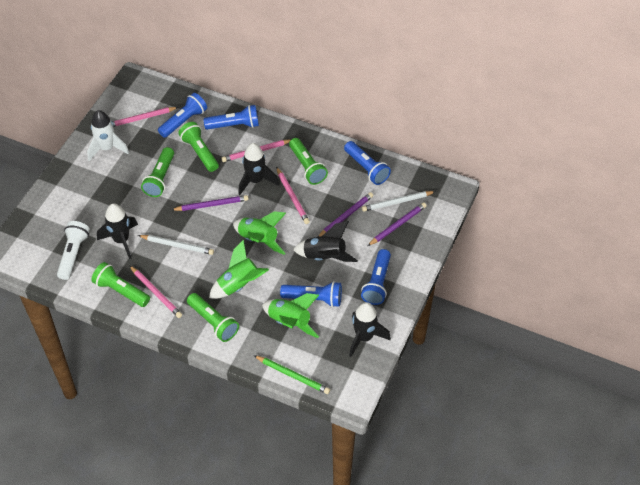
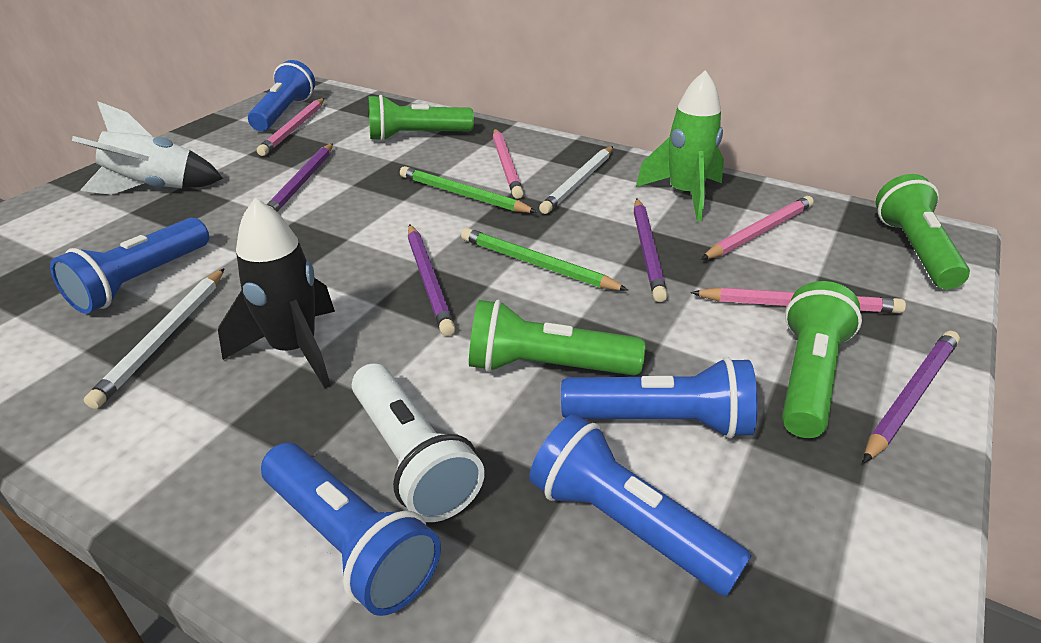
black rocket: 4 -> 1
green flashlight: 5 -> 4
green pencil: 1 -> 2
green rocket: 3 -> 1
purple pencil: 3 -> 4

